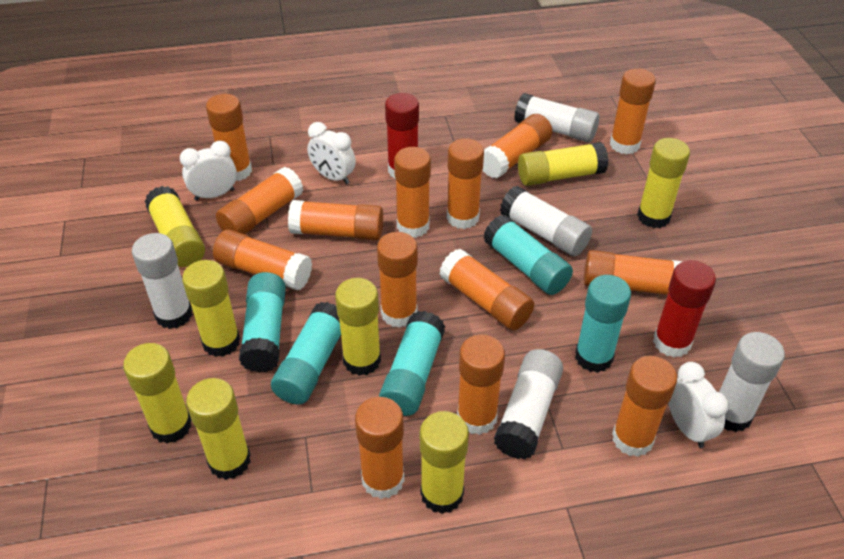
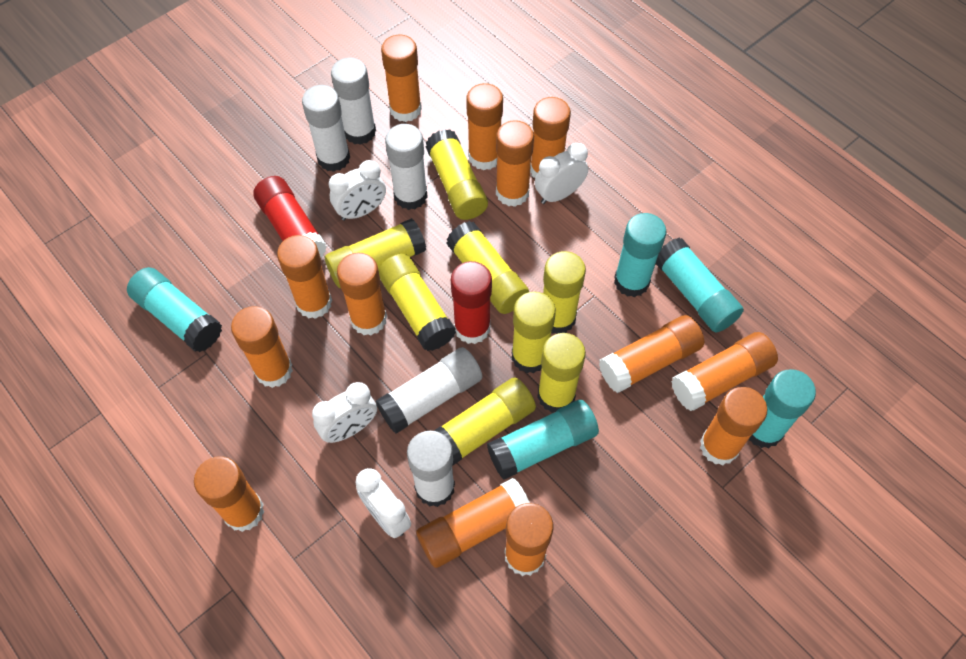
orange glue stick: 14 -> 13
white clock: 3 -> 4

